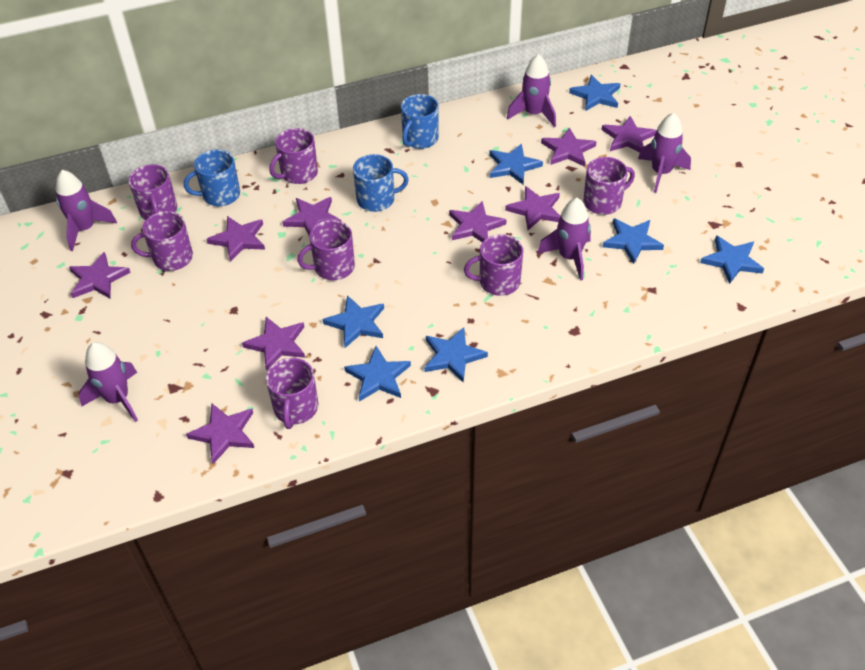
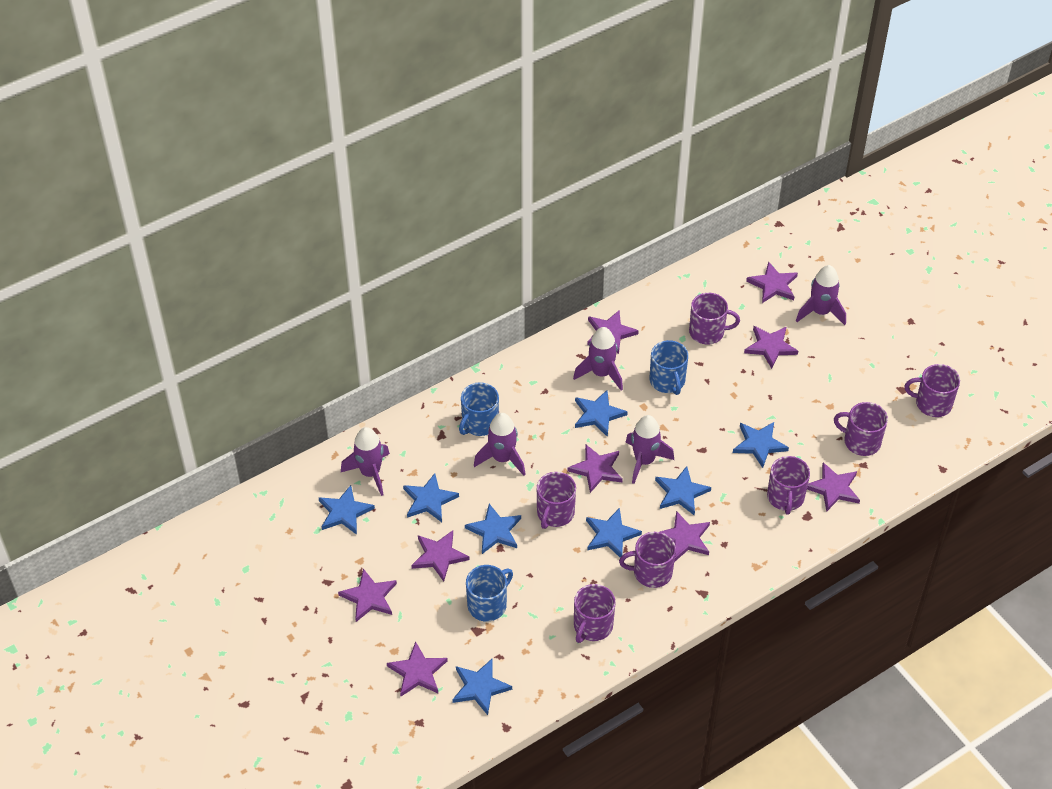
blue star: 7 -> 8

